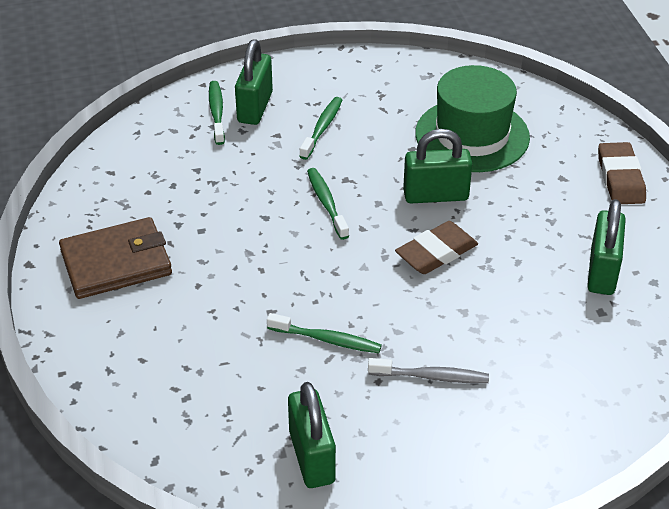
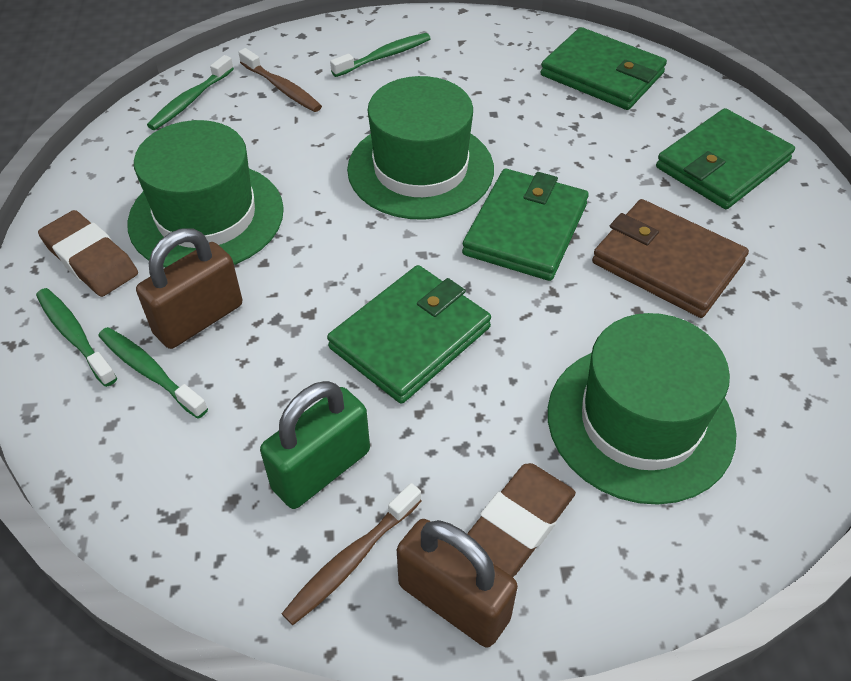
brown padlock: 0 -> 2
brown toothbrush: 0 -> 2
green hat: 1 -> 3
green padlock: 4 -> 1
green wallet: 0 -> 4
grey toothbrush: 1 -> 0

